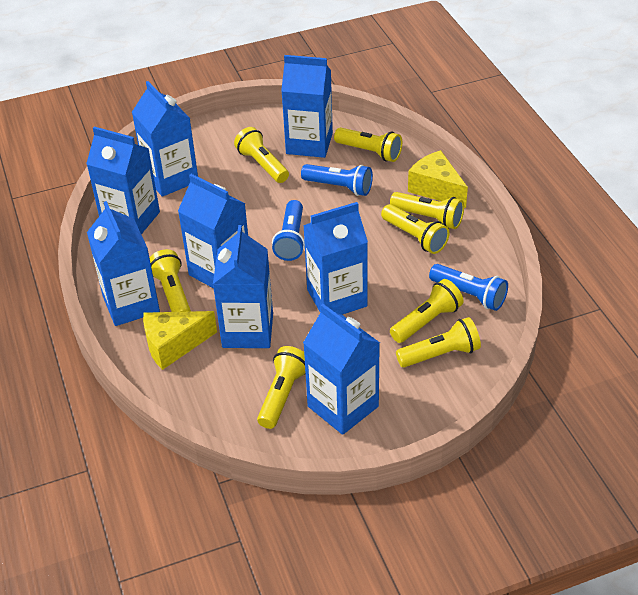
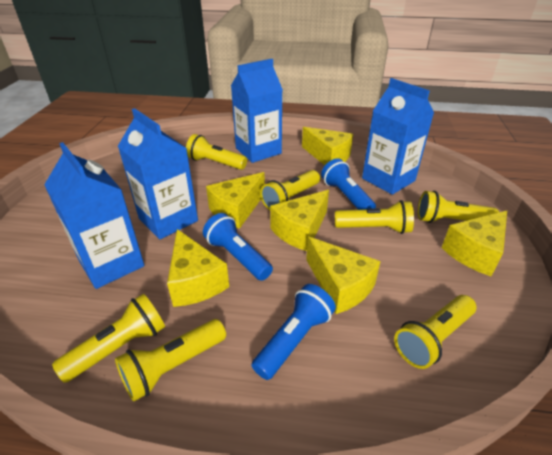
blue carton: 8 -> 4
yellow cheese: 2 -> 6
yellow flashlight: 8 -> 7

